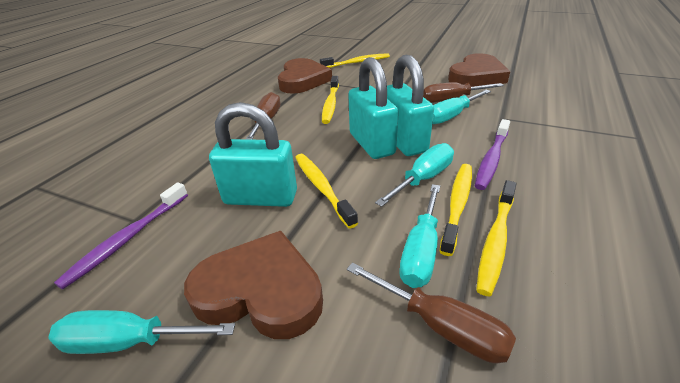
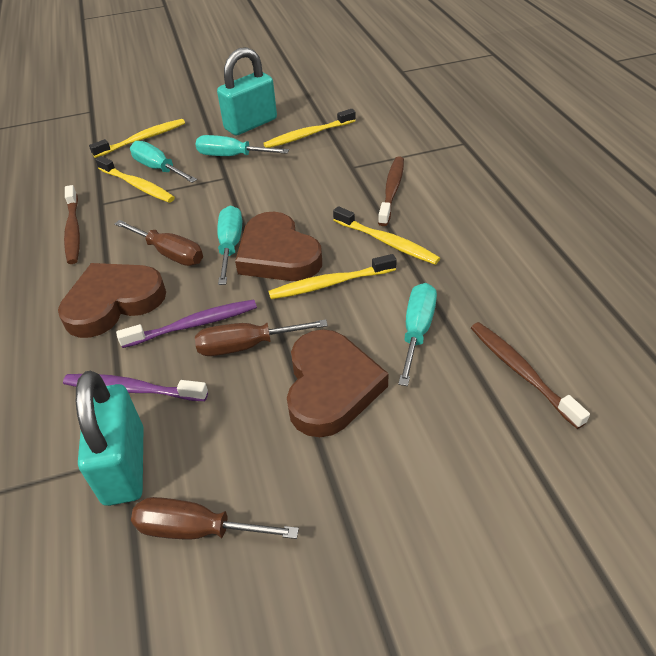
brown toothbrush: 0 -> 3
turquoise padlock: 3 -> 2

